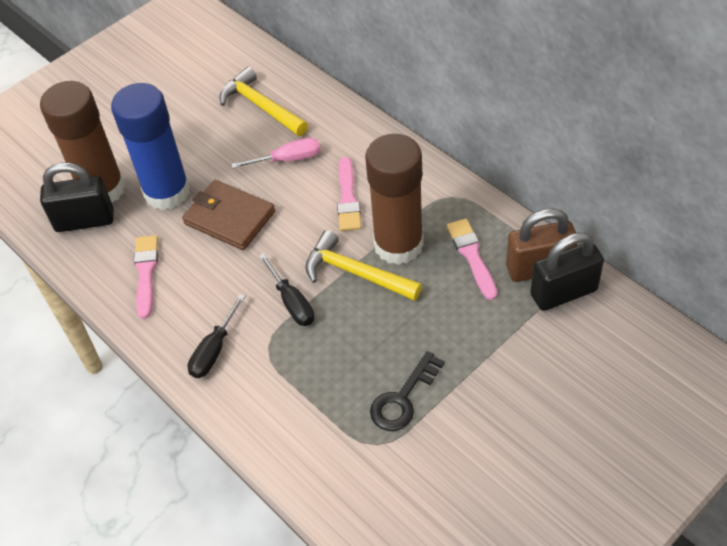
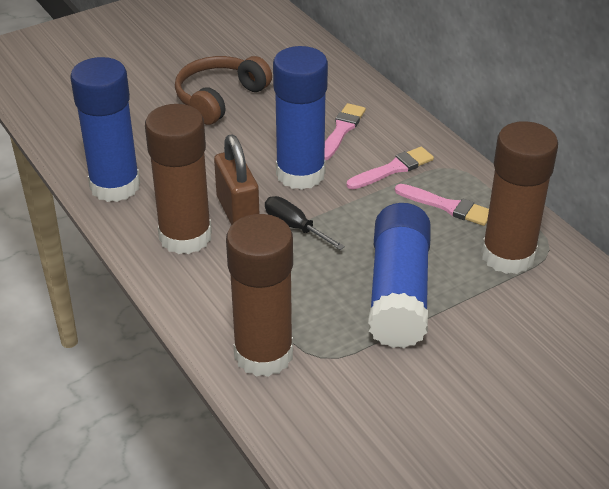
black key: 1 -> 0
black padlock: 2 -> 0
black screwdriver: 2 -> 1
blue glue stick: 1 -> 3
brown glue stick: 2 -> 3
brown headphones: 0 -> 1
brown wallet: 1 -> 0
pink screwdriver: 1 -> 0
yellow hammer: 2 -> 0

